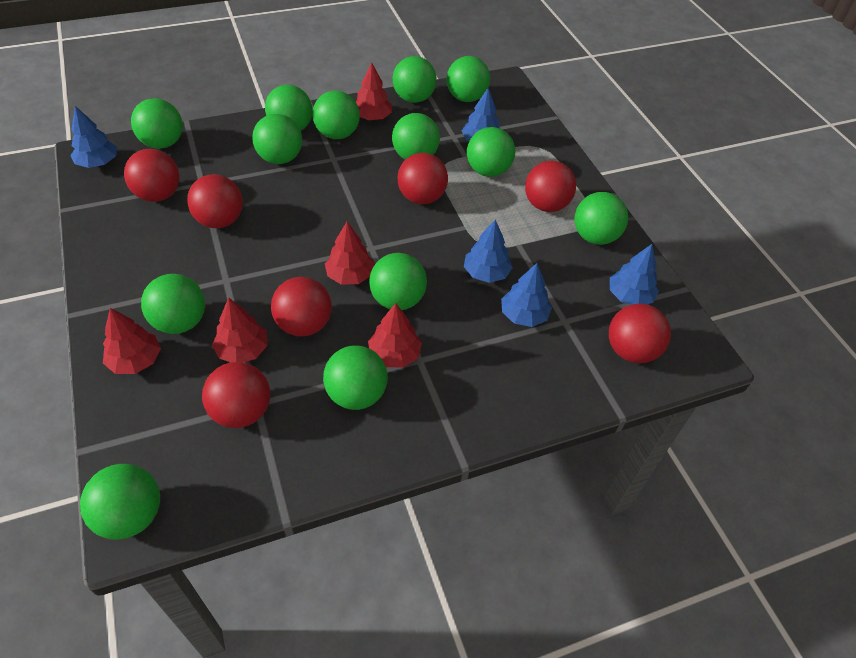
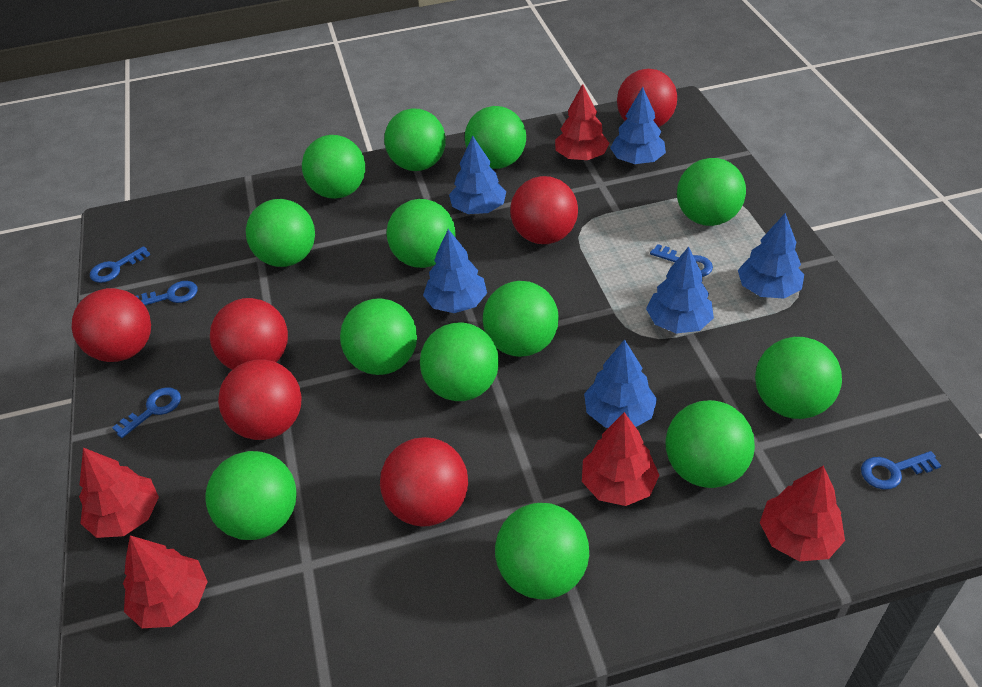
blue key: 0 -> 5
blue tree: 5 -> 6
red ball: 7 -> 6

